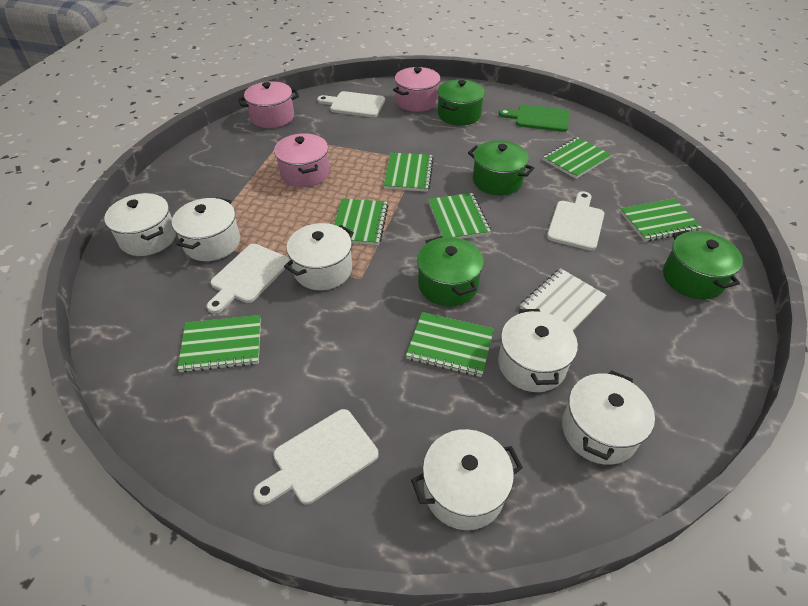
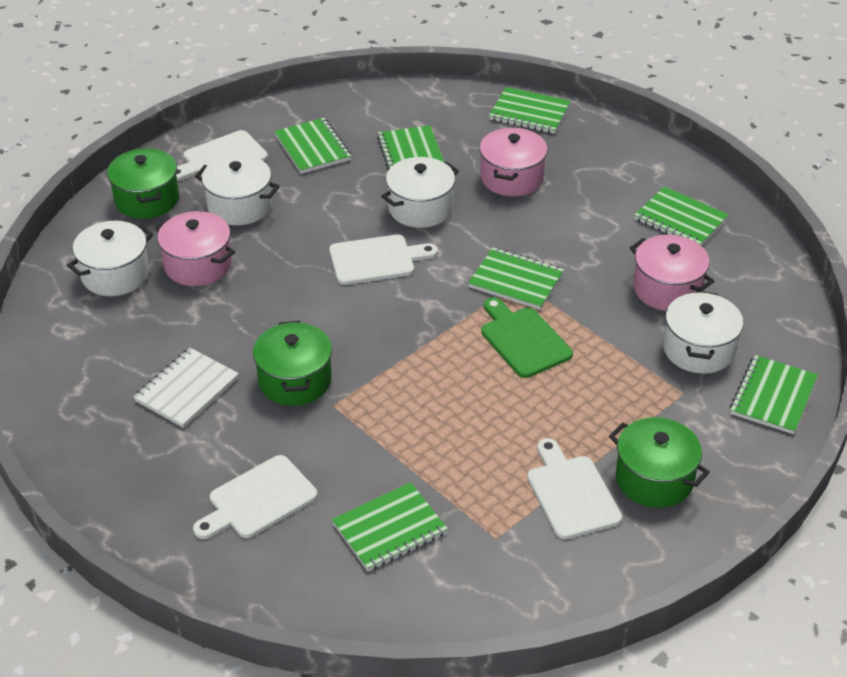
green pot: 4 -> 3
white pot: 6 -> 4

